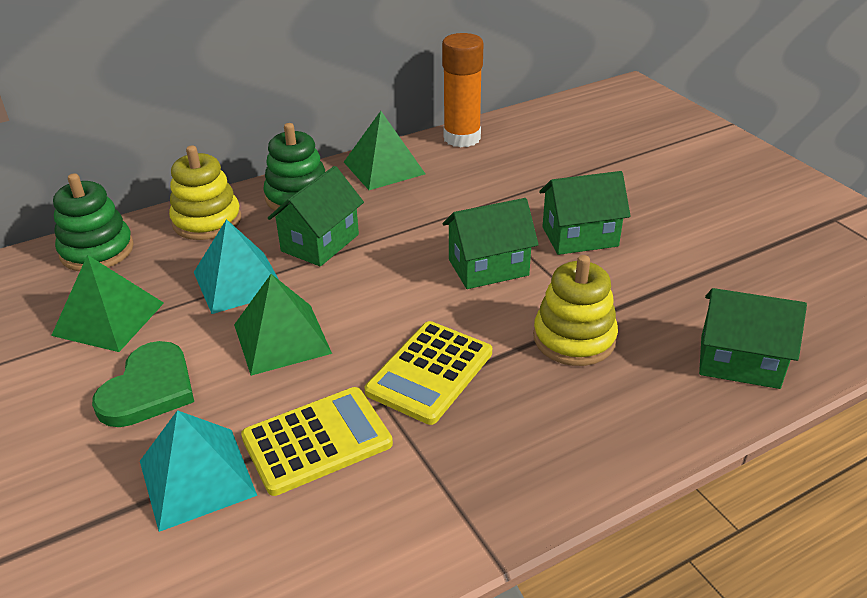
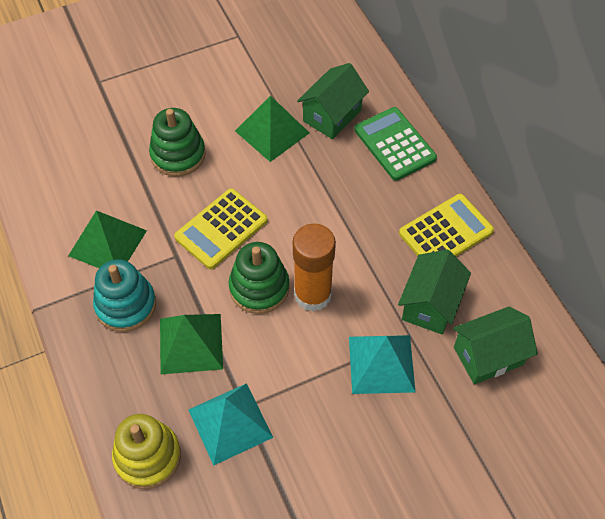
green calculator: 0 -> 1
green heart: 1 -> 0
green house: 4 -> 3
turquoise stacking toy: 0 -> 1
yellow stacking toy: 2 -> 1

